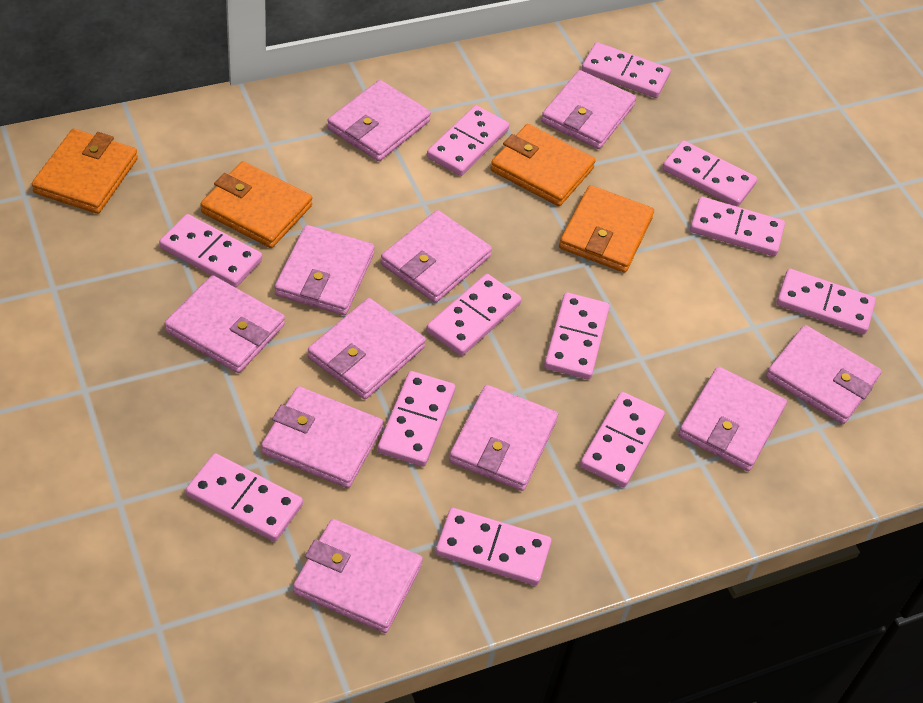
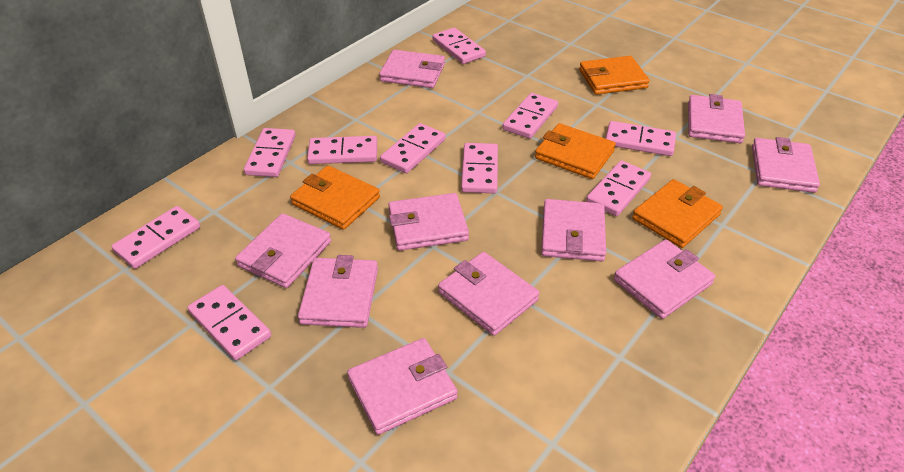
pink domino: 12 -> 10
pink wallet: 11 -> 10

